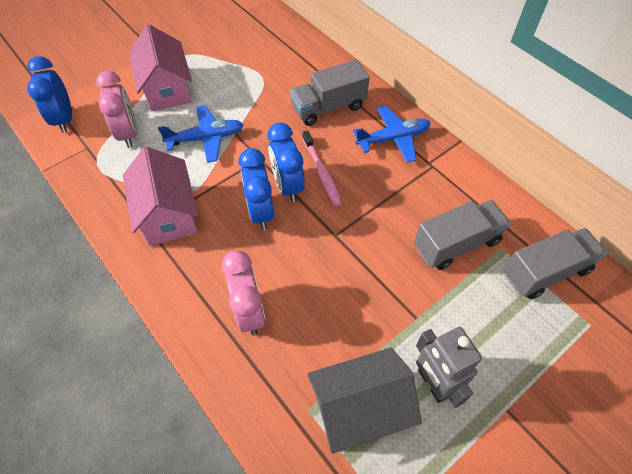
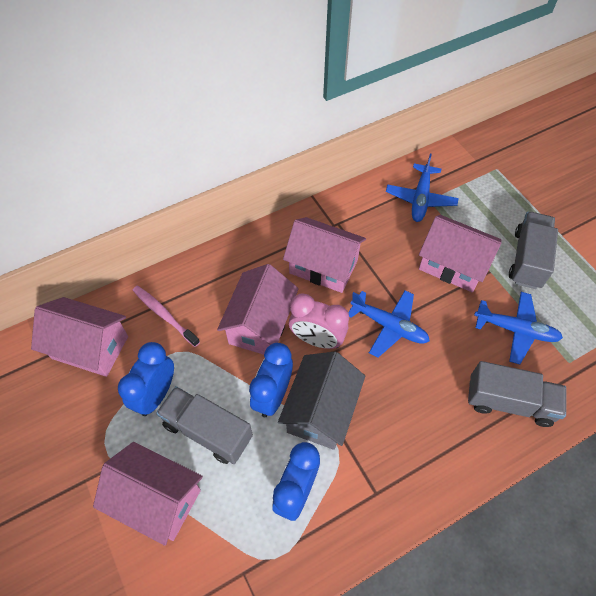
blue plane: 2 -> 3
grey robot: 1 -> 0
pink clock: 2 -> 1
pink house: 2 -> 5

